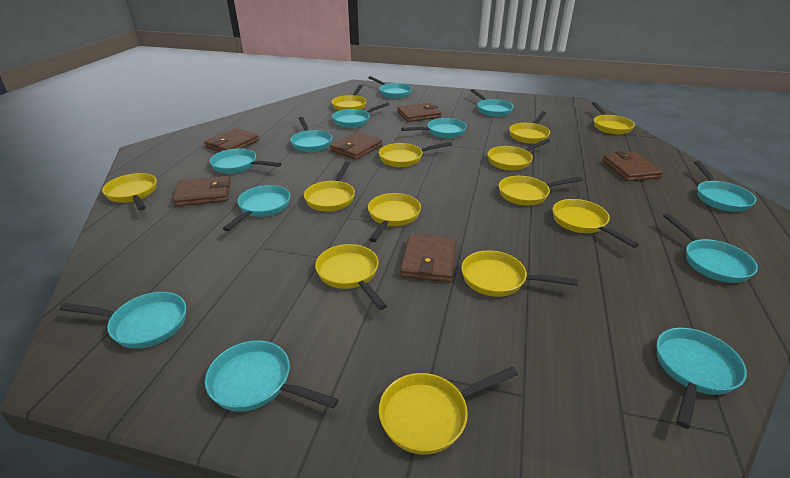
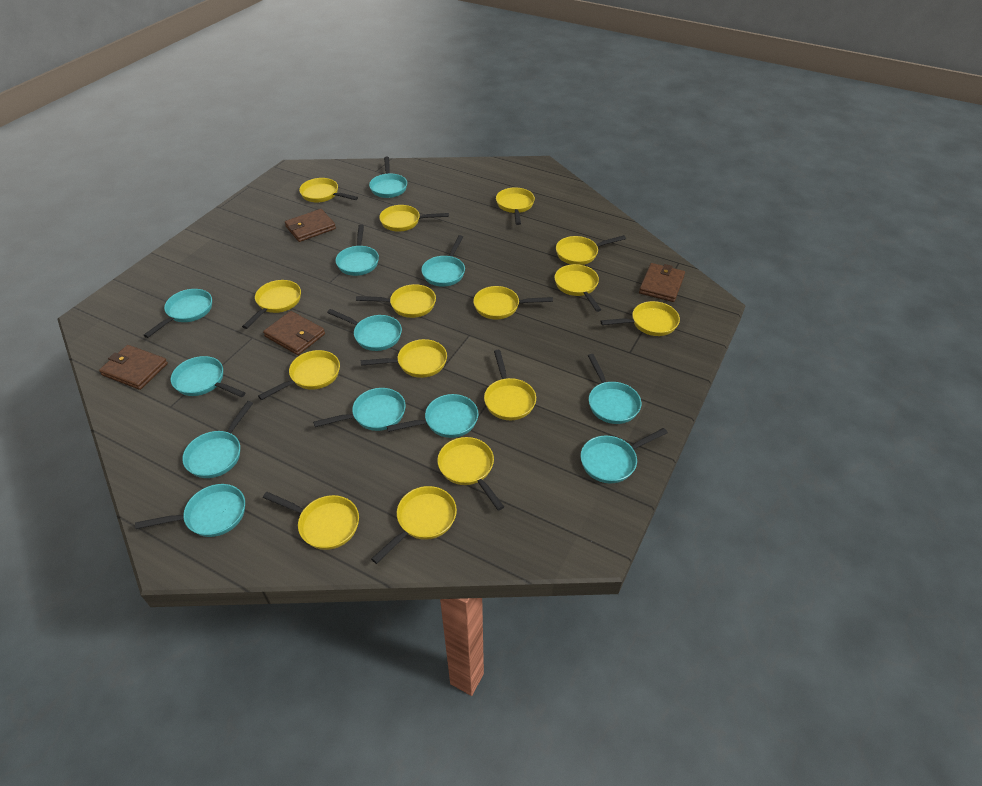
brown wallet: 6 -> 4
yellow pan: 13 -> 15

